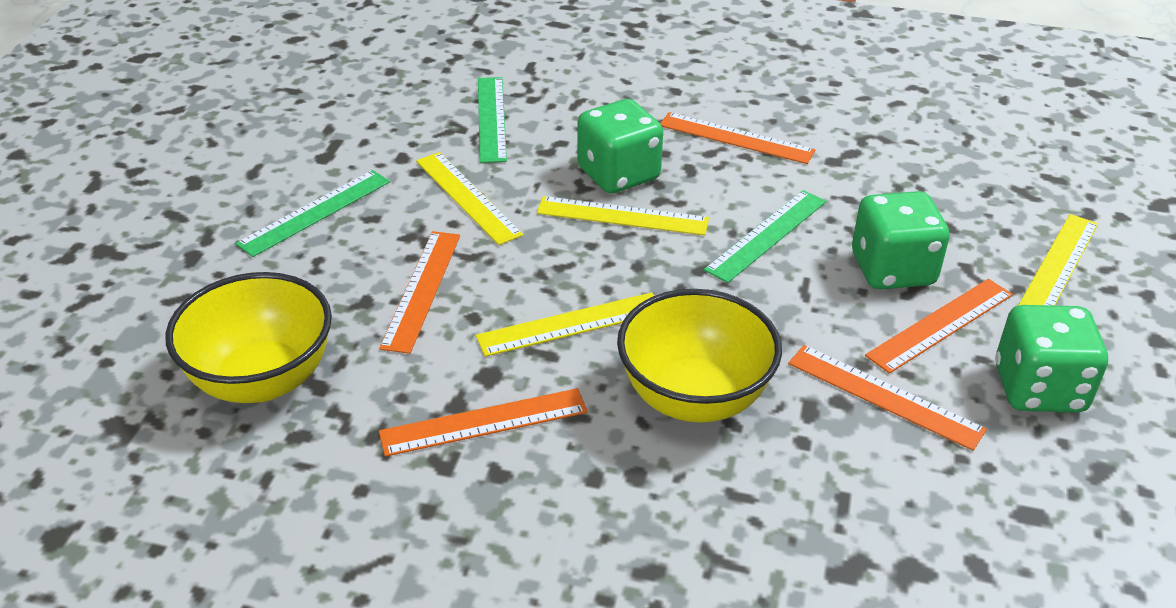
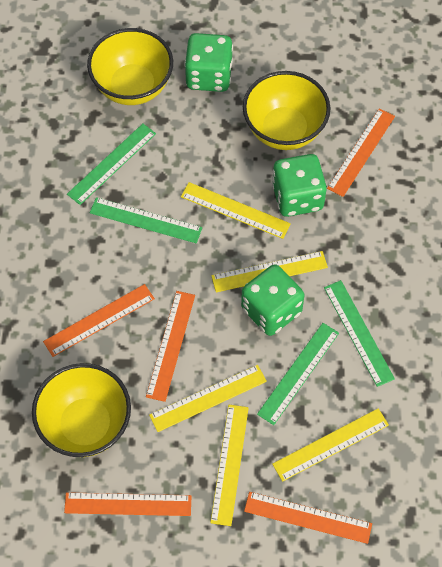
green ruler: 3 -> 4
yellow bowl: 2 -> 3
yellow ruler: 4 -> 5

